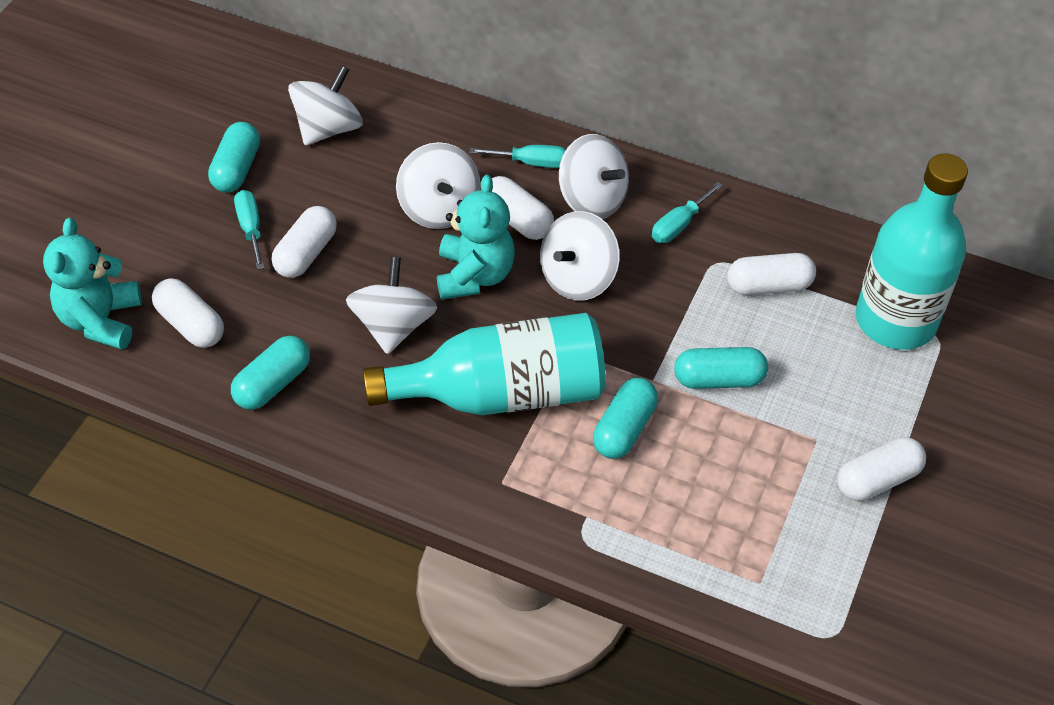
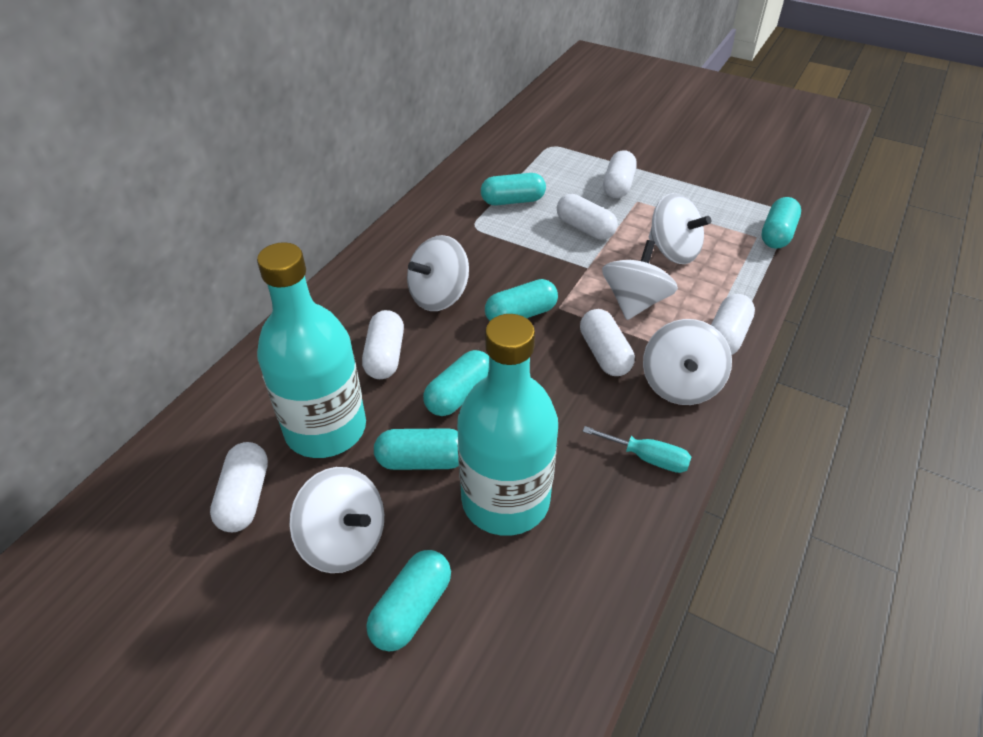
turquoise capsule: 4 -> 6
turquoise screwdriver: 3 -> 1
turquoise teddy bear: 2 -> 0
white capsule: 5 -> 6

